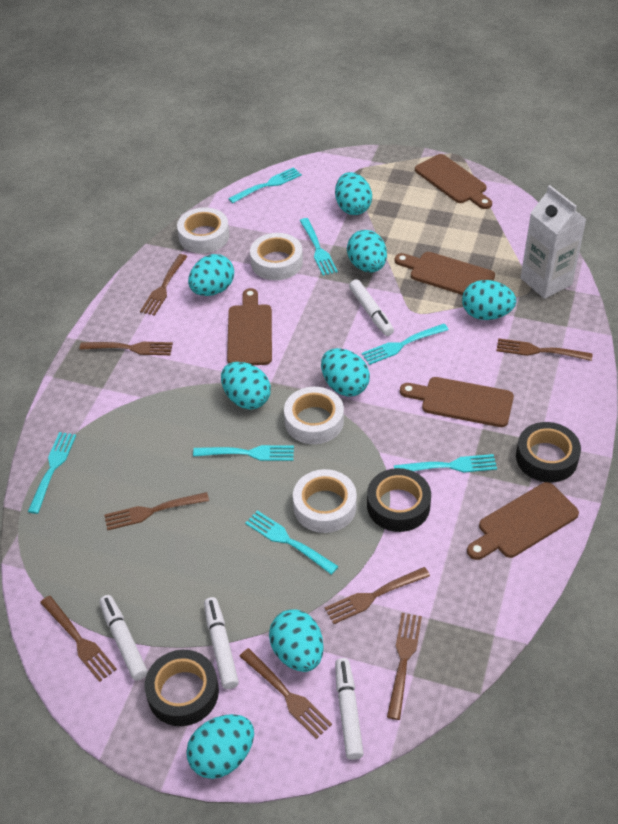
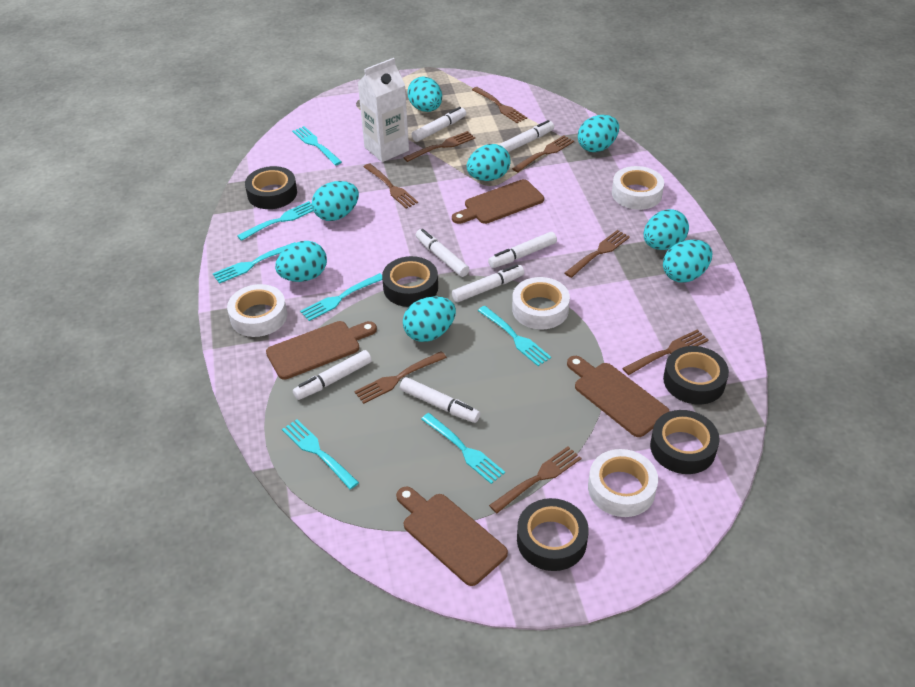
black tape: 3 -> 5
brown cutting board: 5 -> 4
white marker: 4 -> 7

